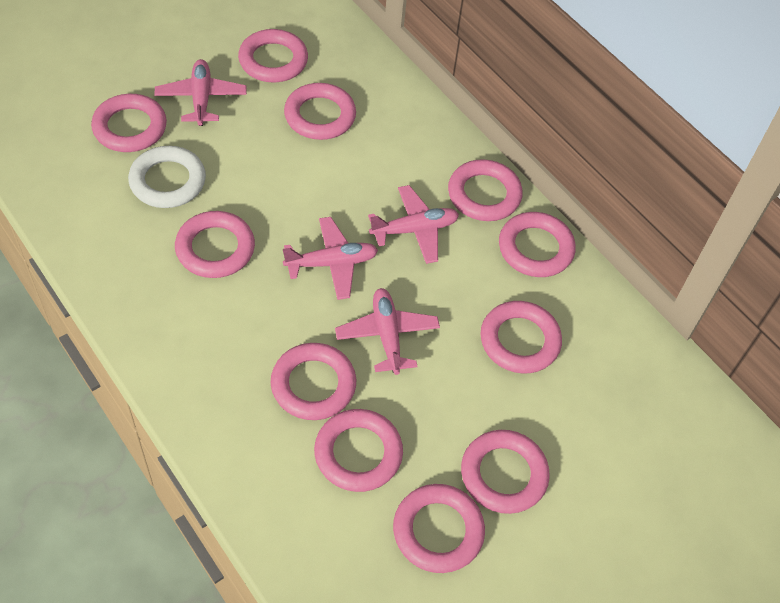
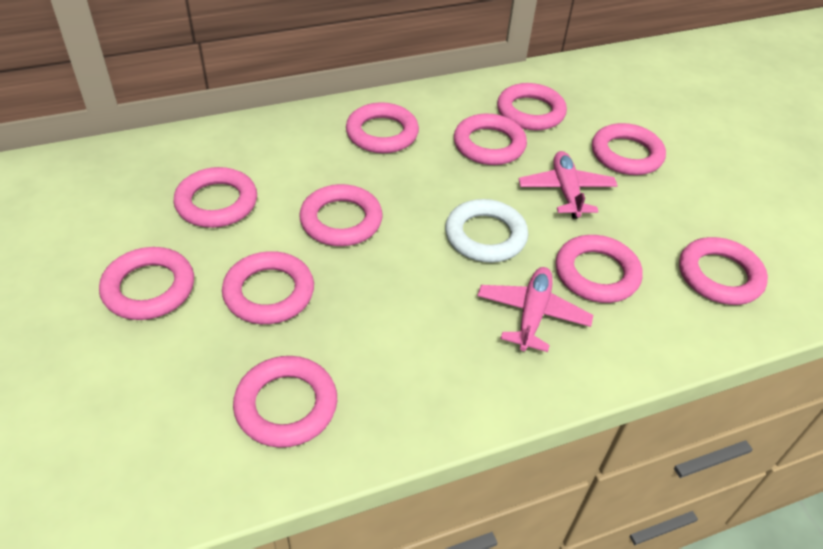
pink plane: 4 -> 2

